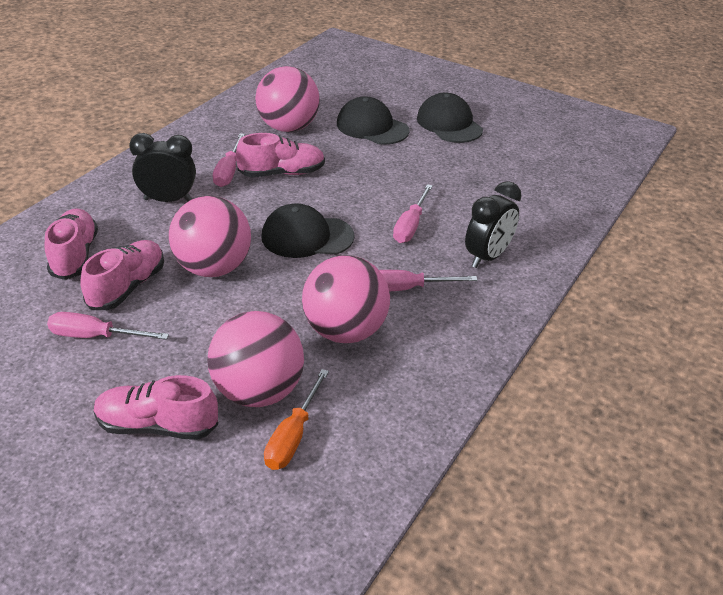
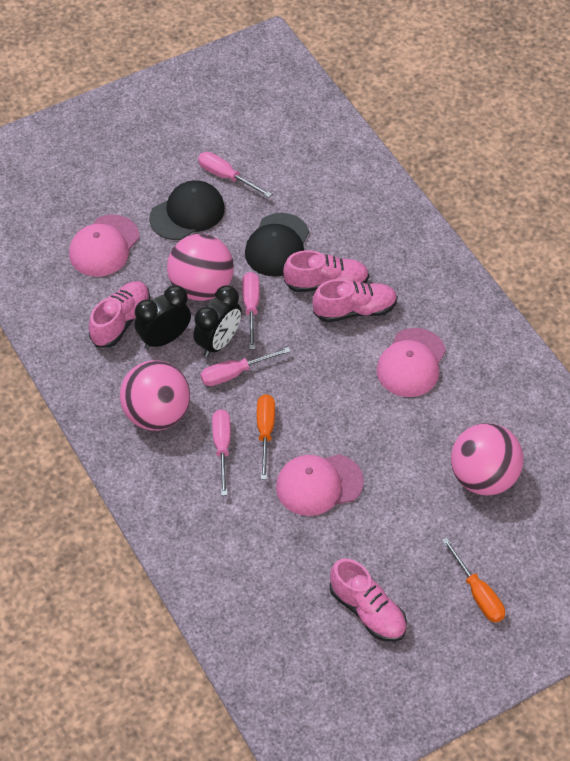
black cap: 3 -> 2
orange screwdriver: 1 -> 2
pink ball: 4 -> 3
pink cap: 0 -> 3

